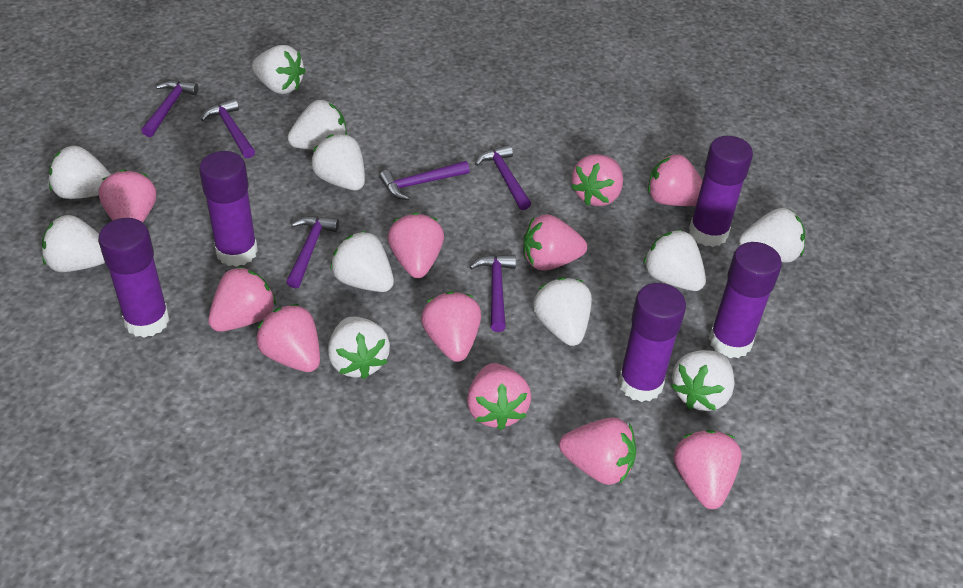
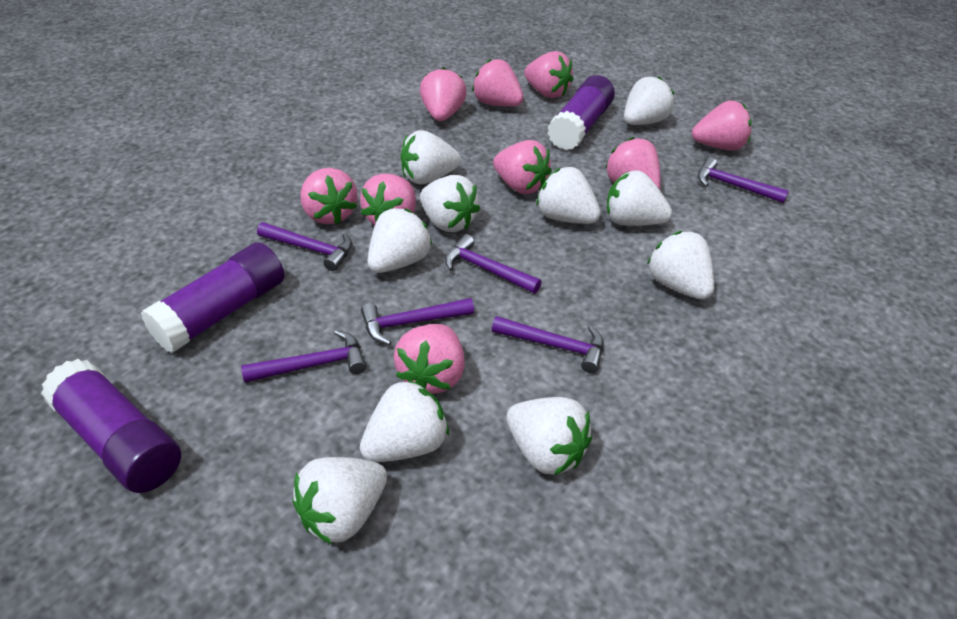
pink strawberry: 11 -> 9
purple glue stick: 5 -> 3
white strawberry: 11 -> 10

